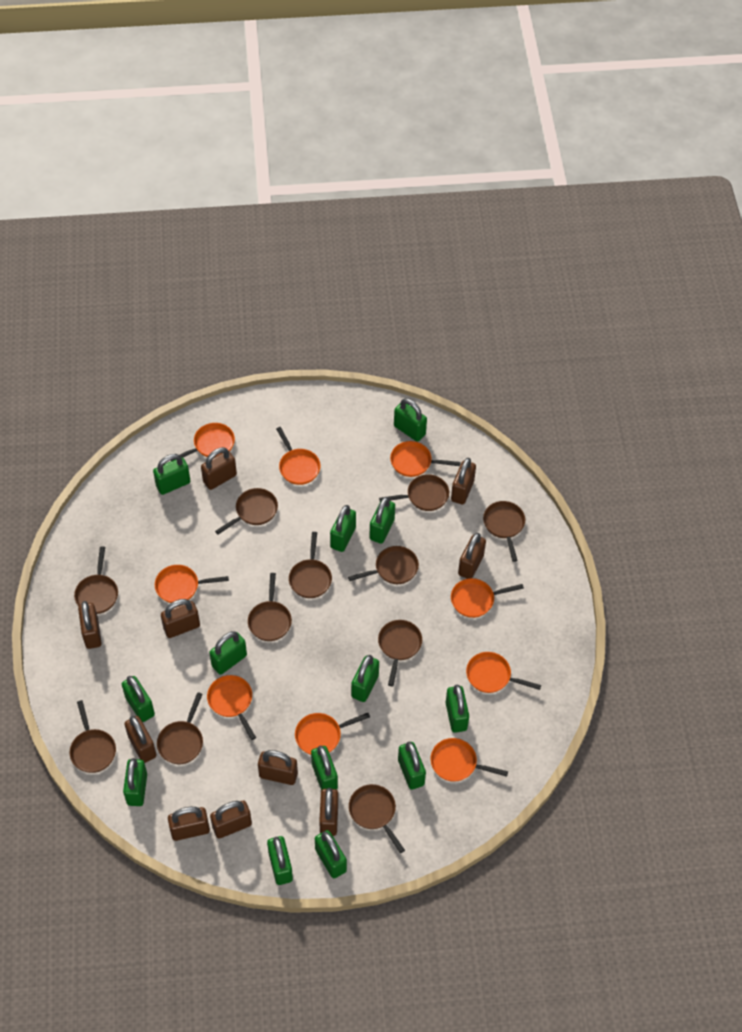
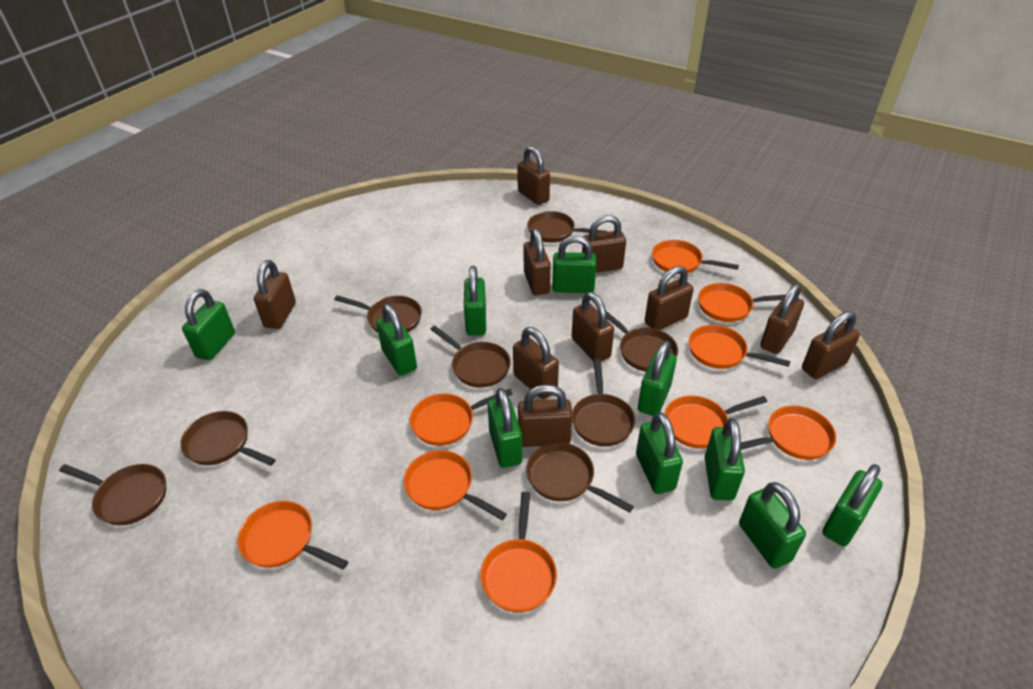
brown pan: 11 -> 8
green padlock: 13 -> 10

